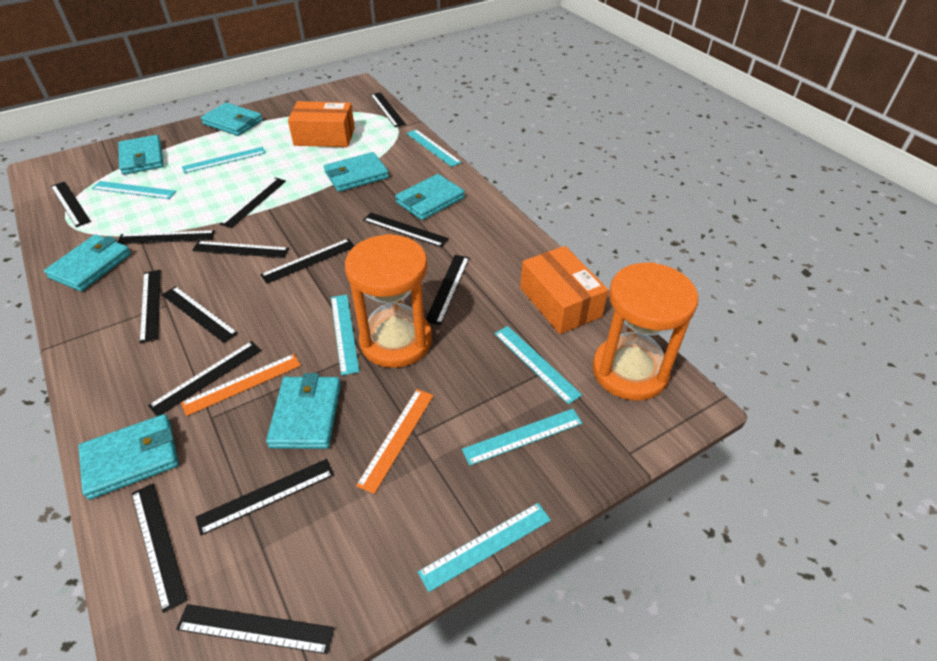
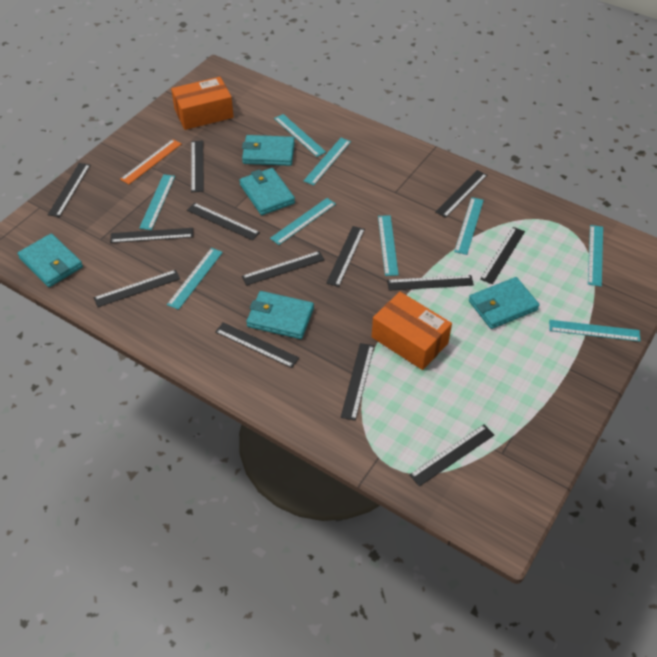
black ruler: 14 -> 13
orange hourglass: 2 -> 0
orange ruler: 2 -> 1
turquoise ruler: 7 -> 9
turquoise wallet: 7 -> 5

